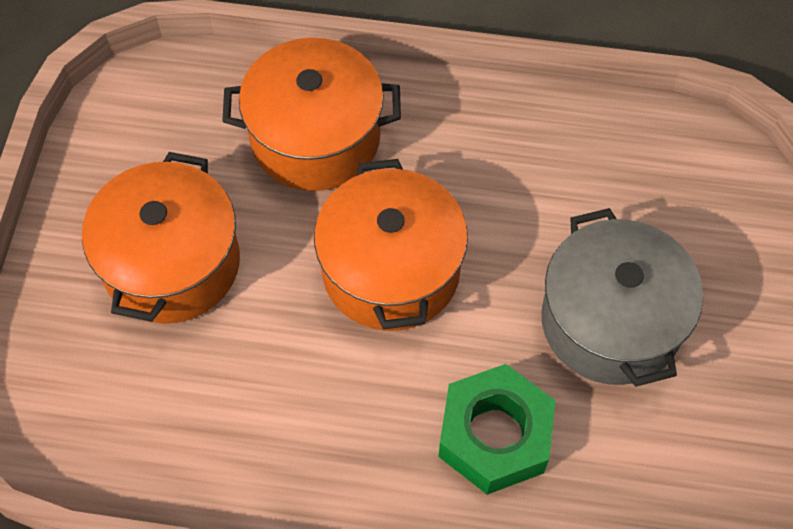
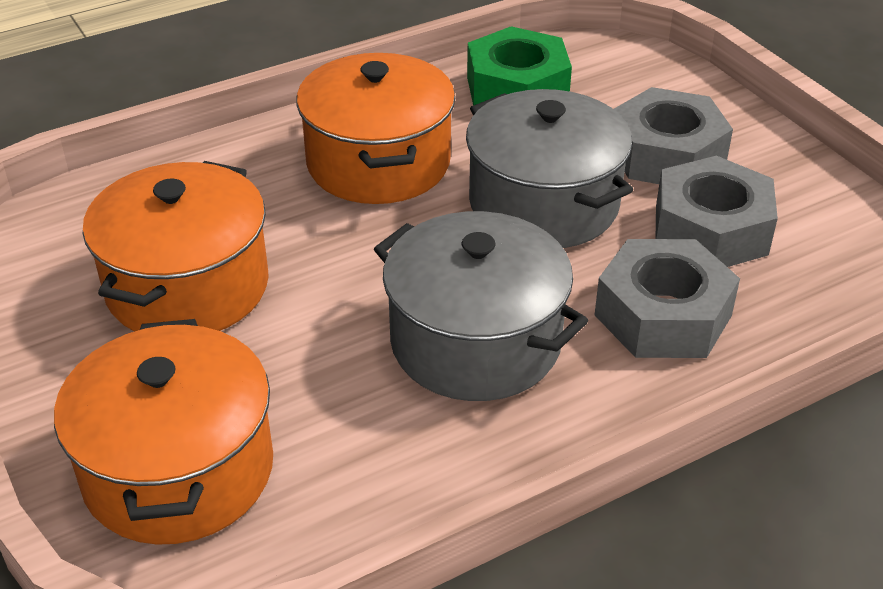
grey nut: 0 -> 3
grey pot: 1 -> 2

